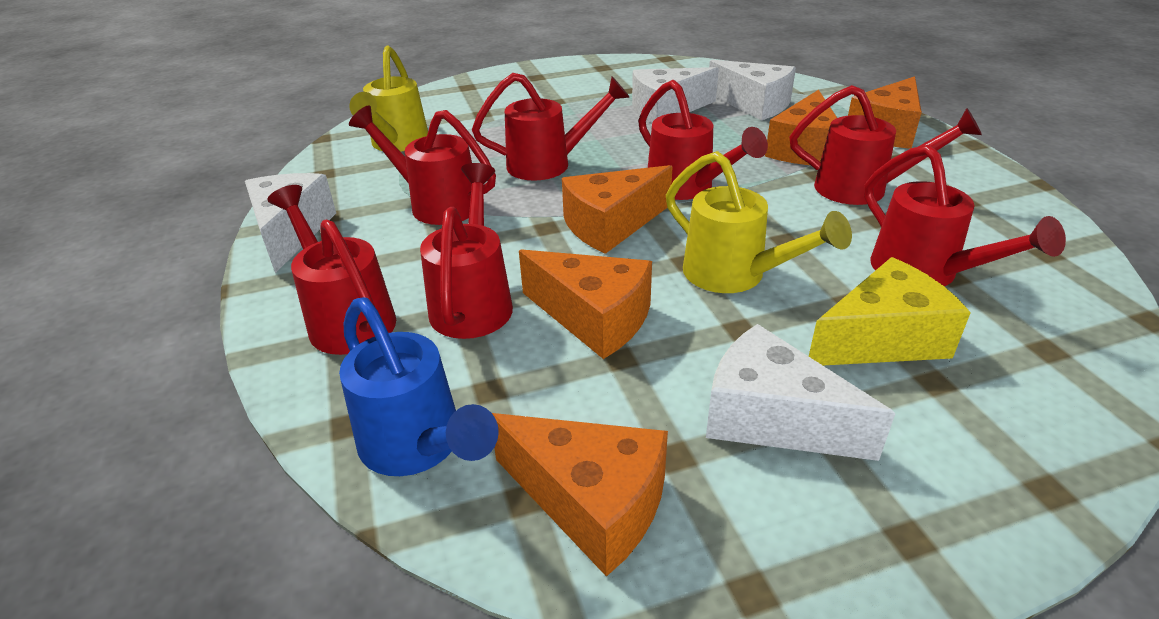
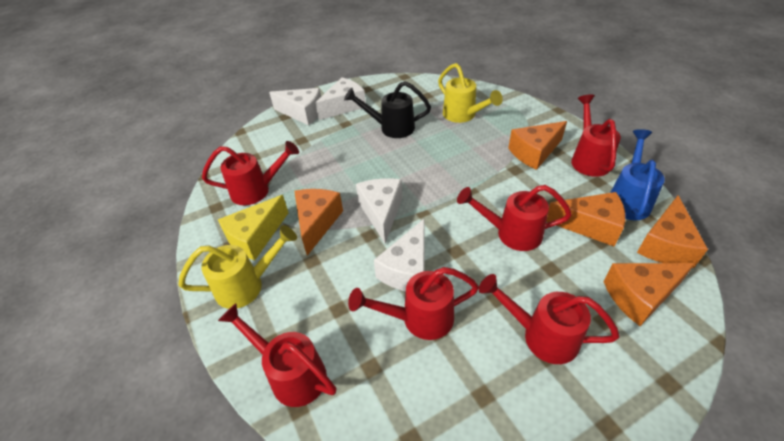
black watering can: 0 -> 1
red watering can: 7 -> 6

